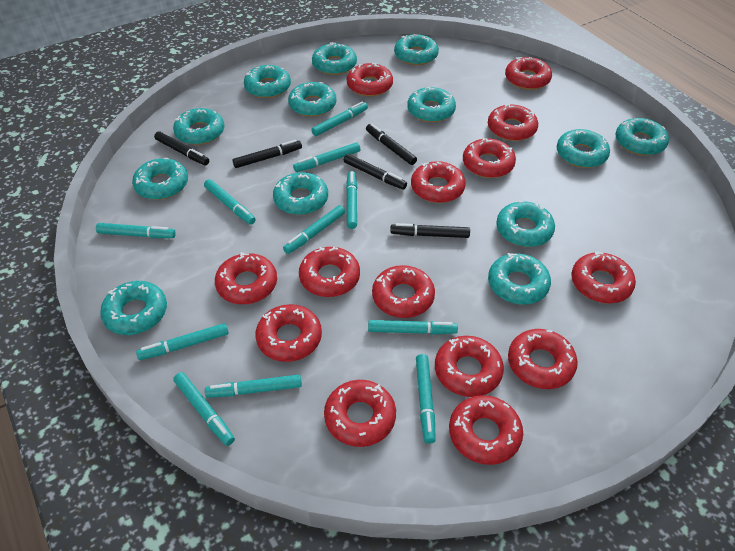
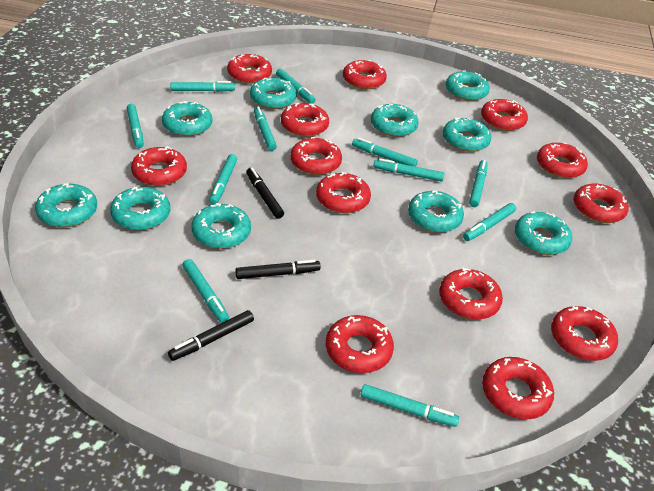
black marker: 5 -> 3
red donut: 14 -> 13
turquoise donut: 13 -> 10

